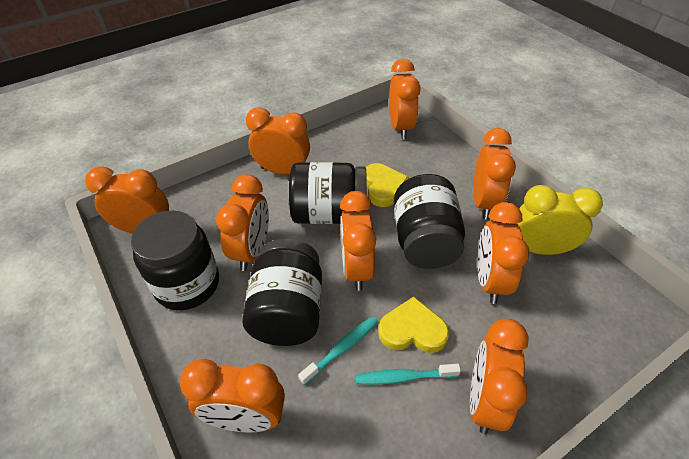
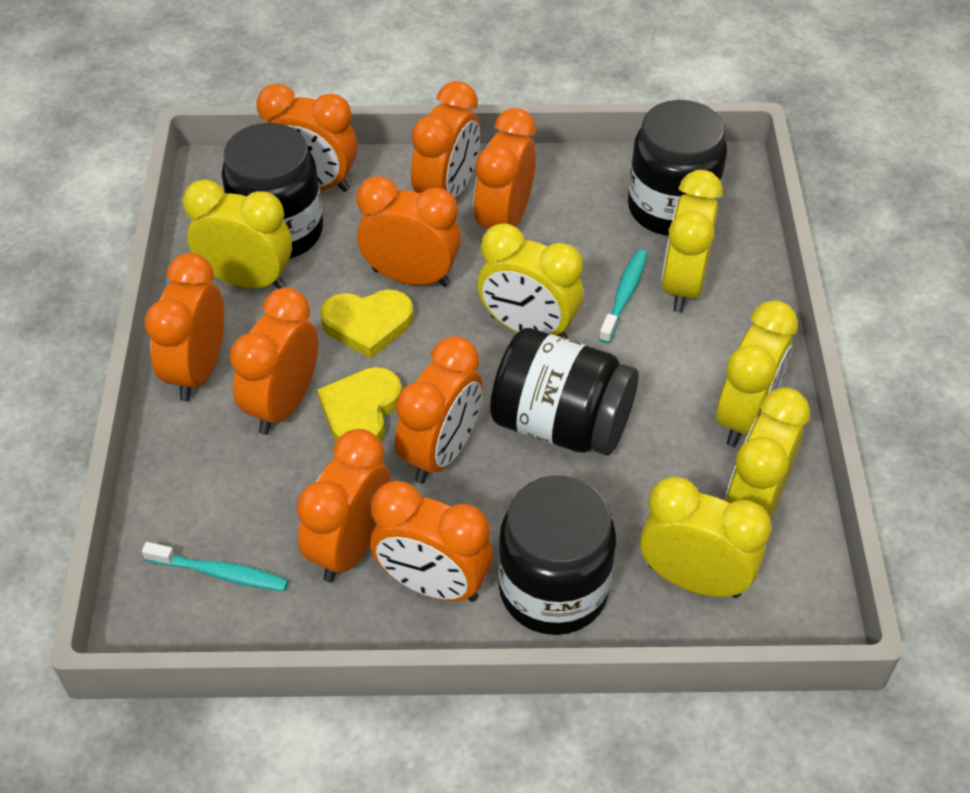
yellow clock: 1 -> 6

